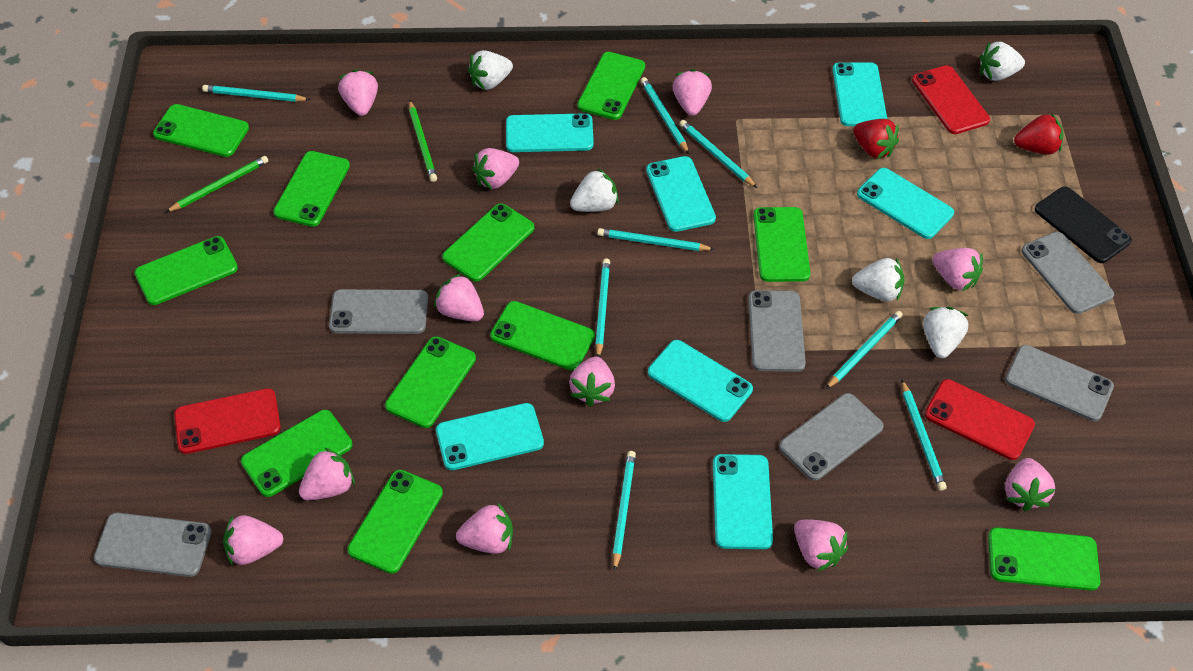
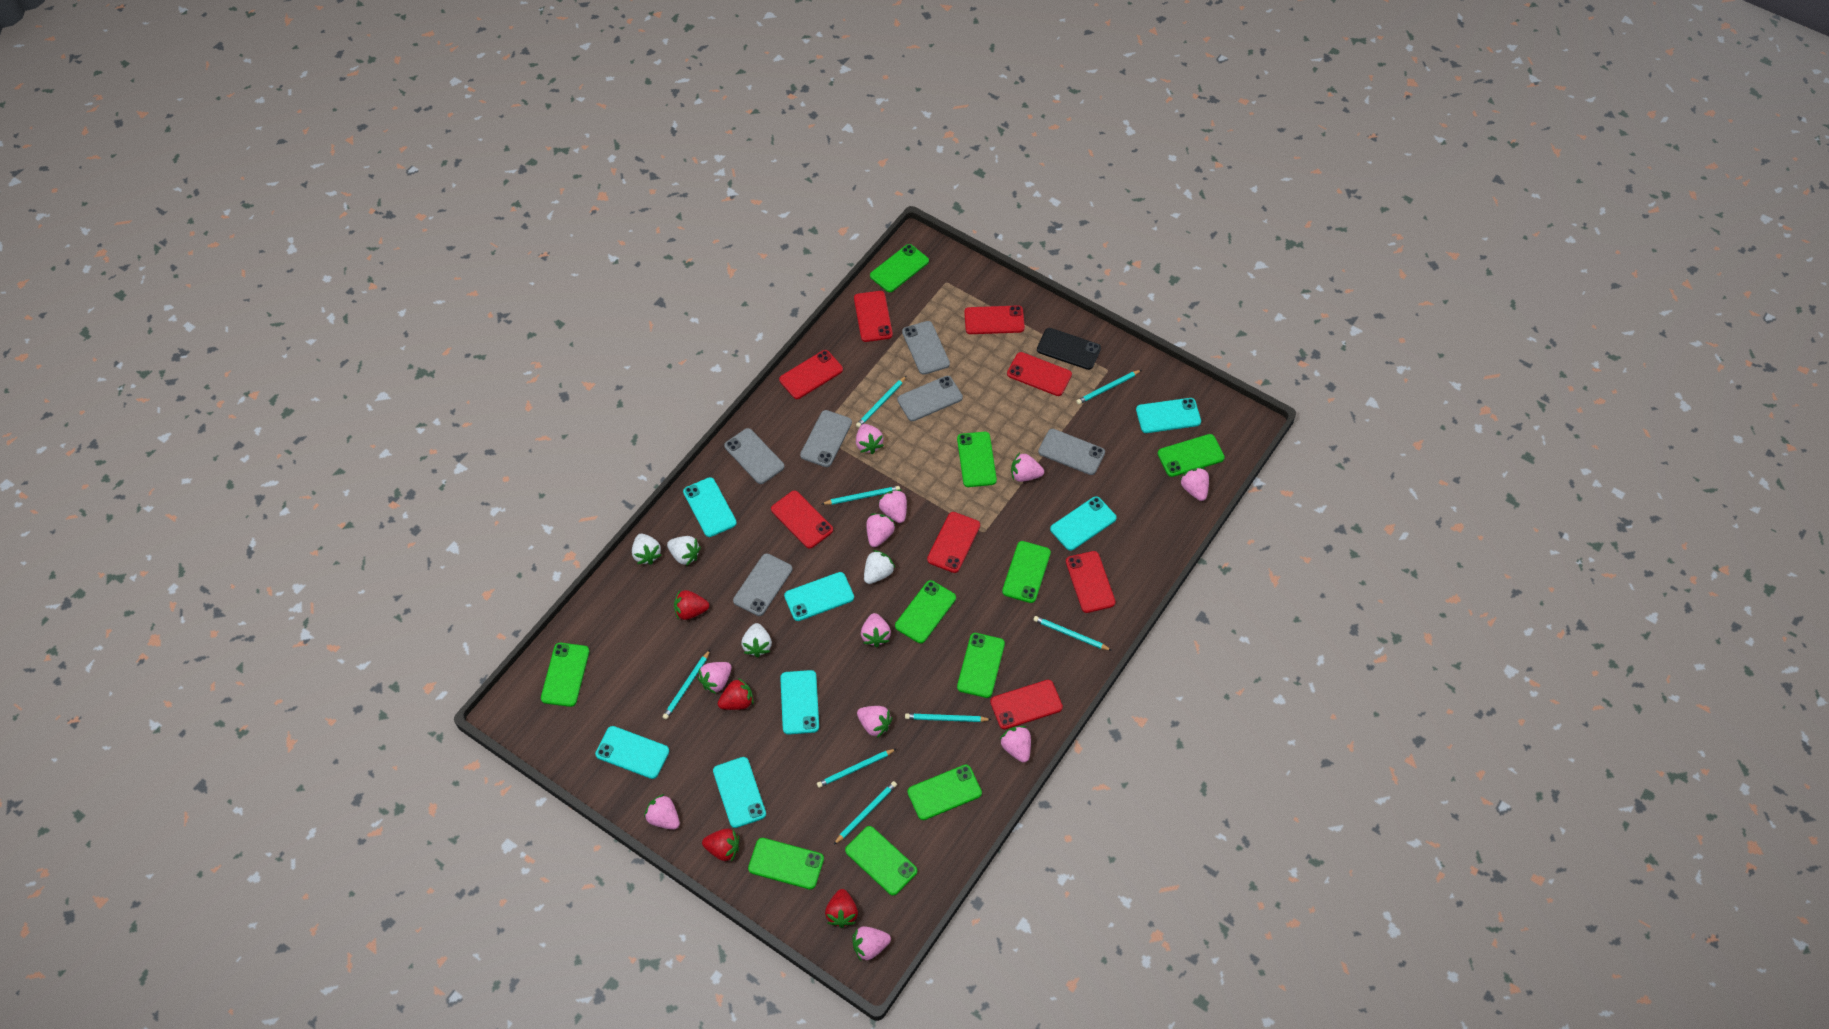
green pencil: 2 -> 0
green phone: 11 -> 10
red phone: 3 -> 8
red strawberry: 2 -> 4
white strawberry: 5 -> 4

